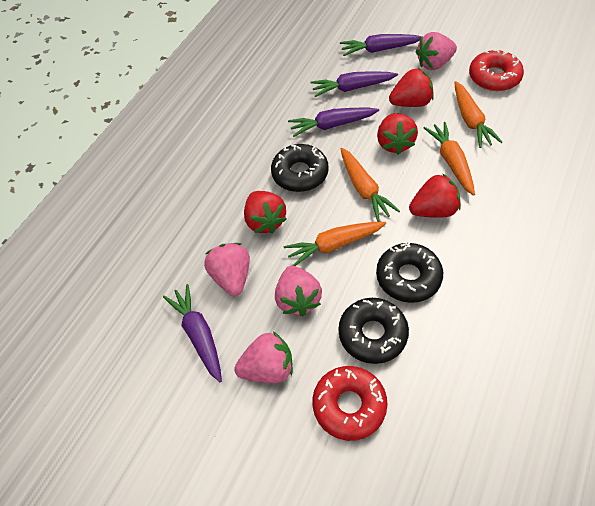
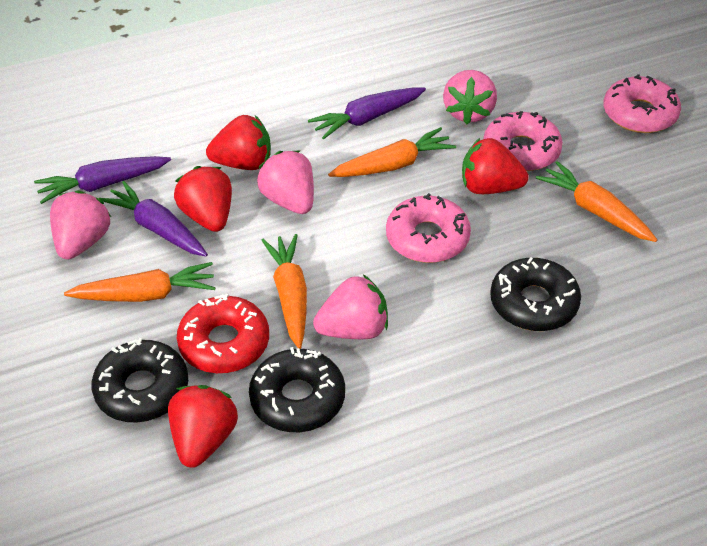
pink donut: 0 -> 3
purple carrot: 4 -> 3
red donut: 2 -> 1

